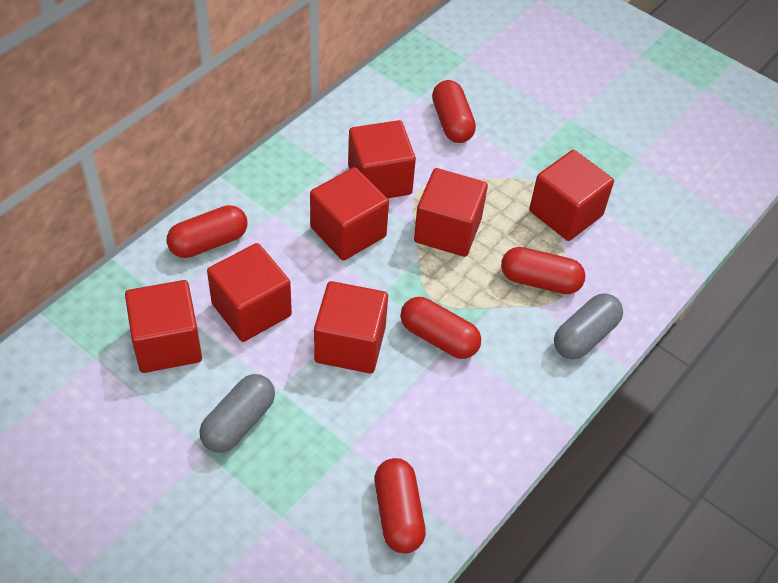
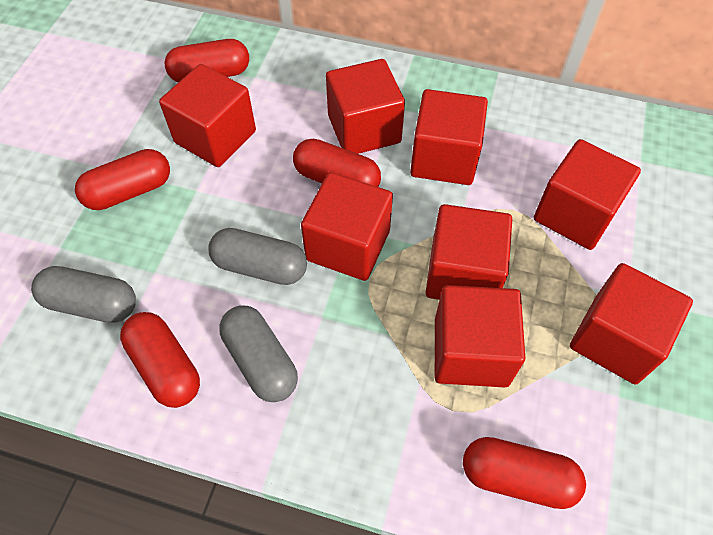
grey capsule: 2 -> 3
red cube: 7 -> 8

